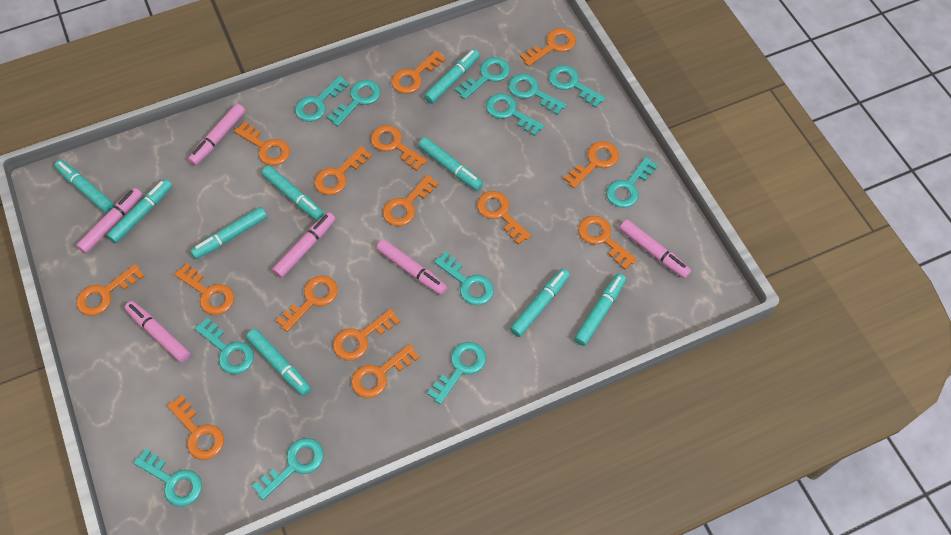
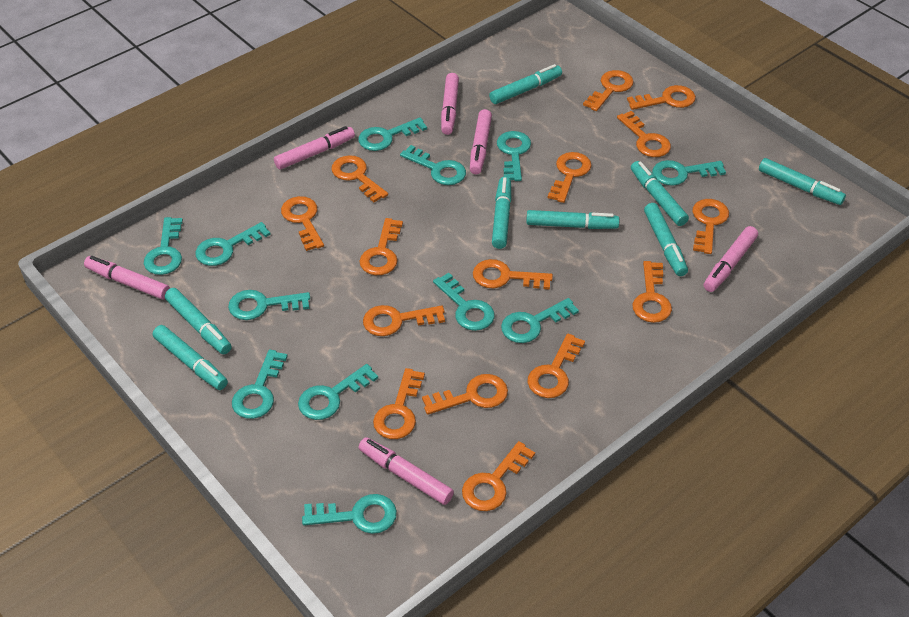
turquoise marker: 9 -> 8

